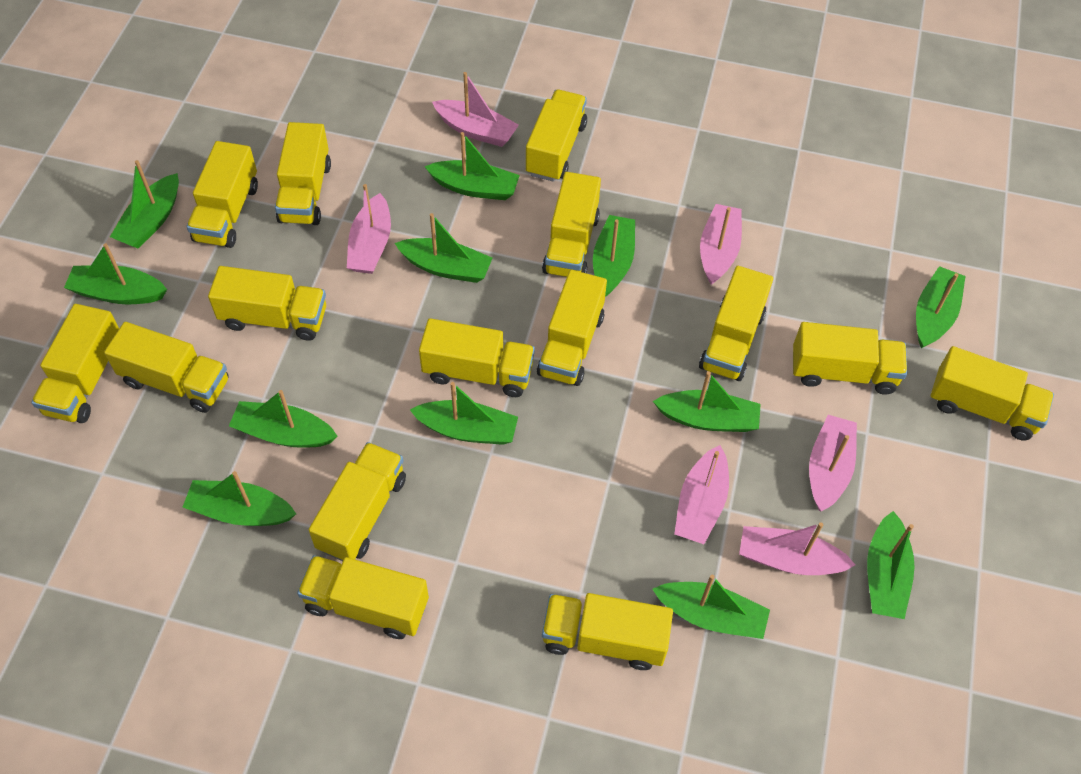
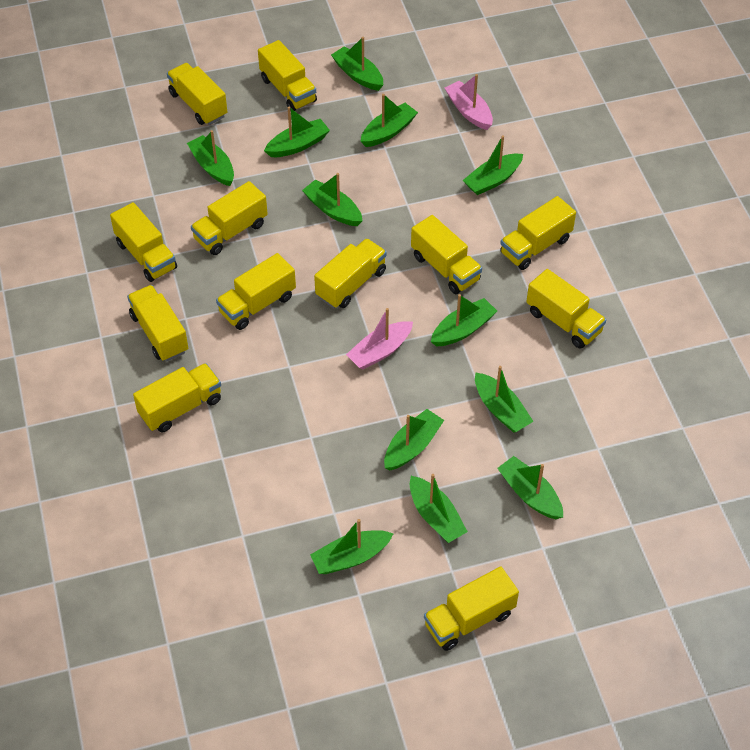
pink boat: 6 -> 2
yellow truck: 15 -> 12

